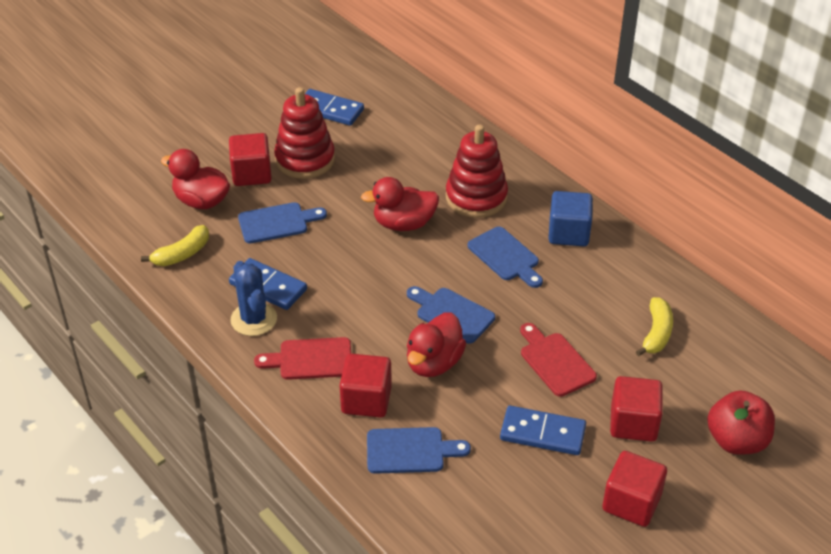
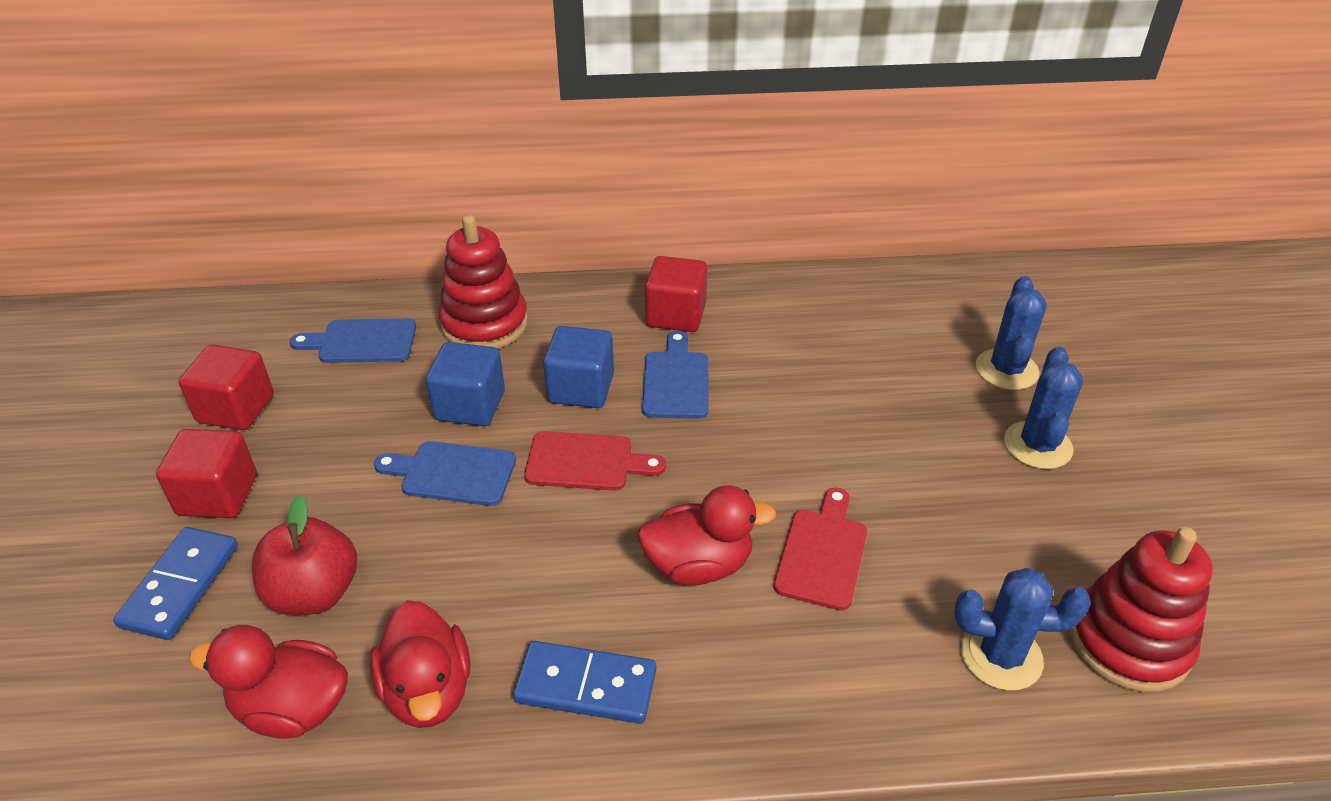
blue cactus: 1 -> 3
blue cube: 1 -> 2
blue cutting board: 4 -> 3
blue domino: 3 -> 2
red cube: 4 -> 3
yellow banana: 2 -> 0

